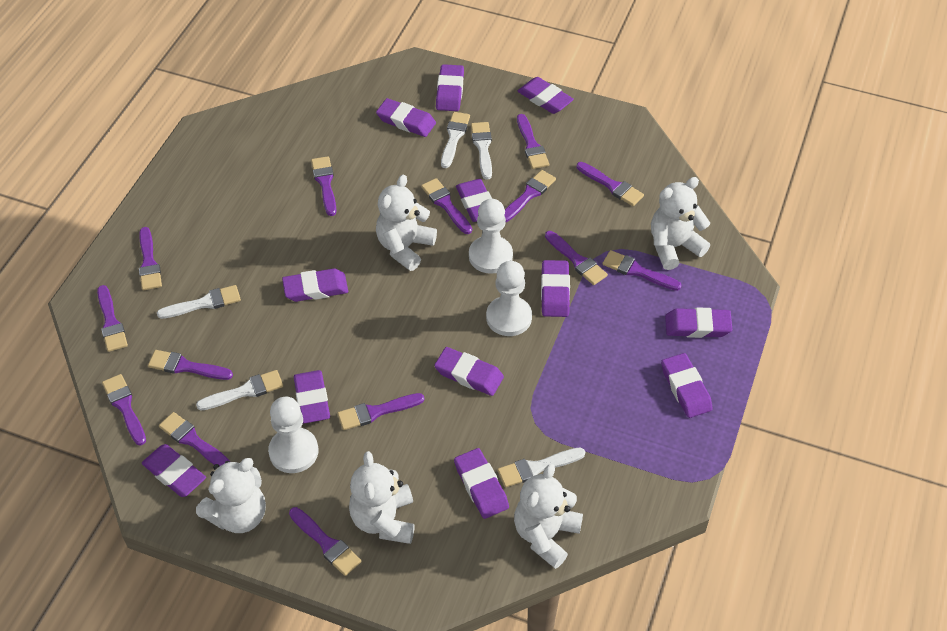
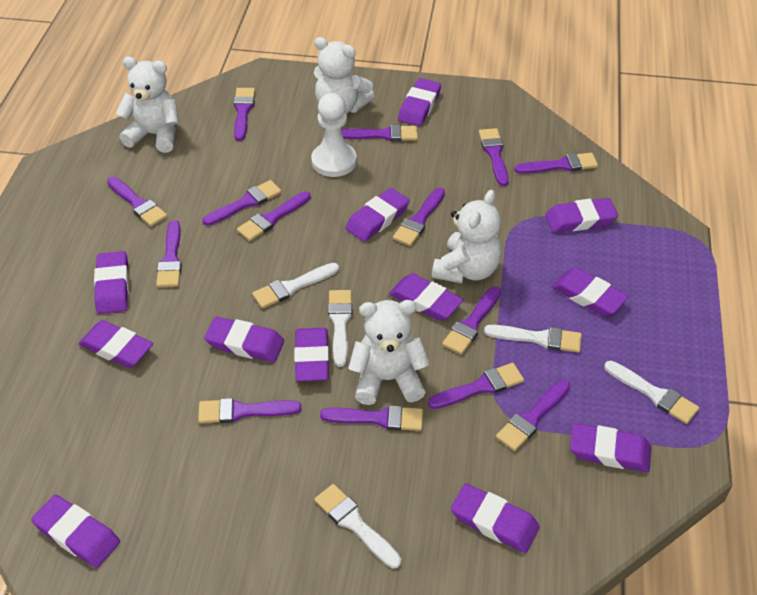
white pawn: 3 -> 1
white teddy bear: 5 -> 4

